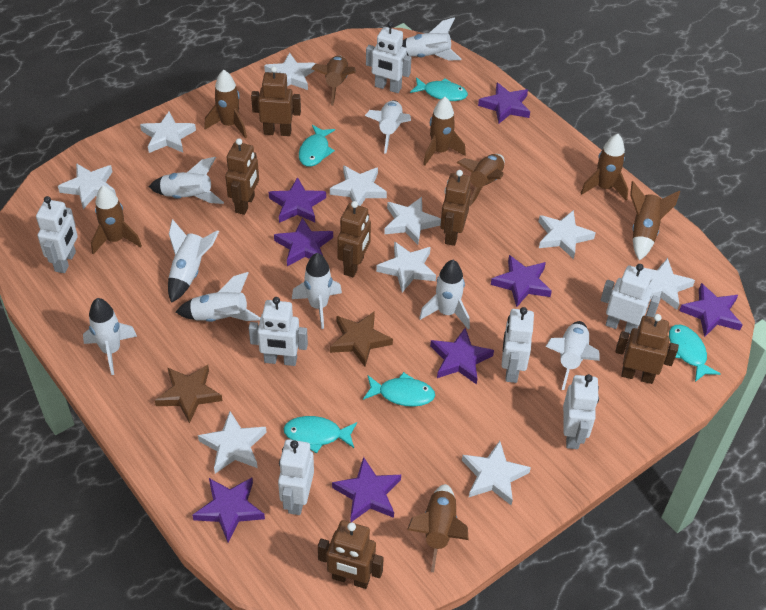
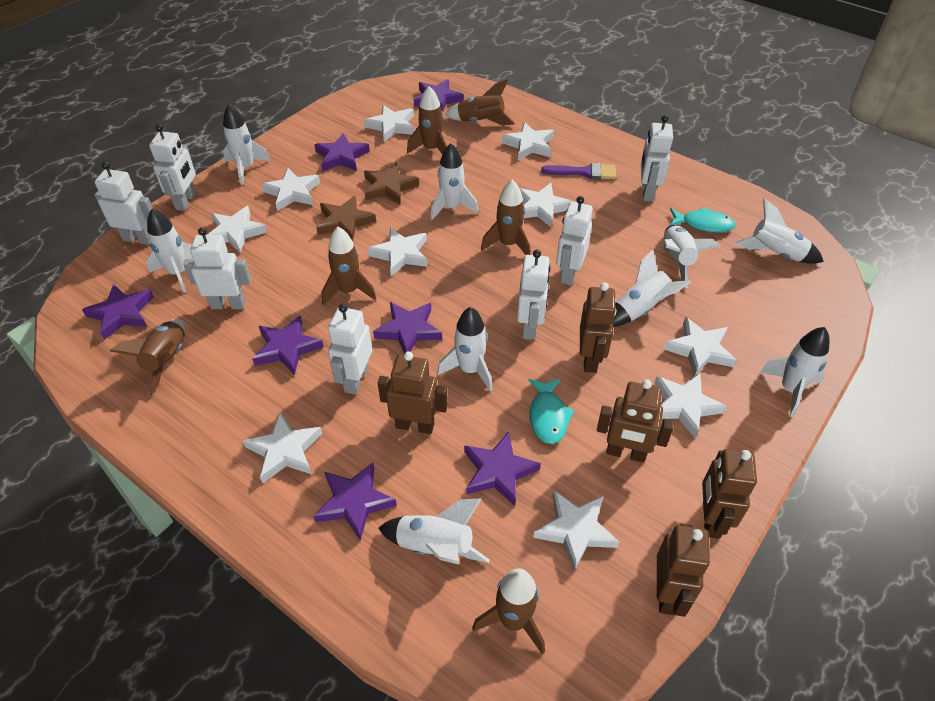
brown robot: 6 -> 5
brown rocket: 8 -> 6
purple brush: 0 -> 1
purple star: 8 -> 7
turquoise fish: 5 -> 2

